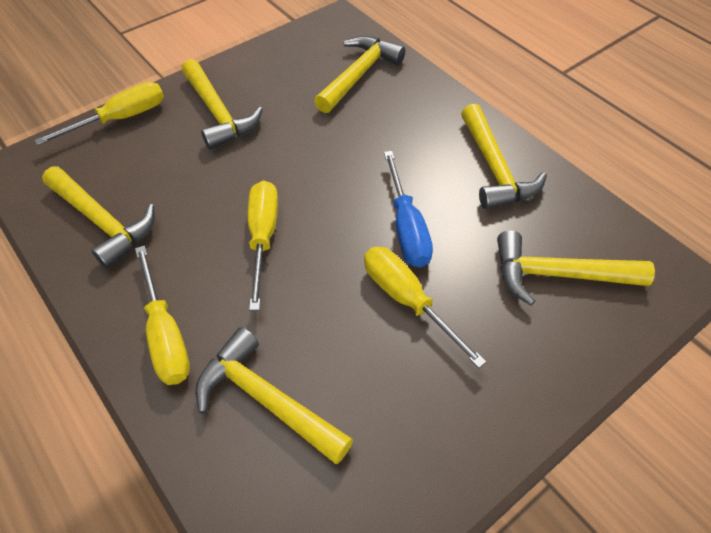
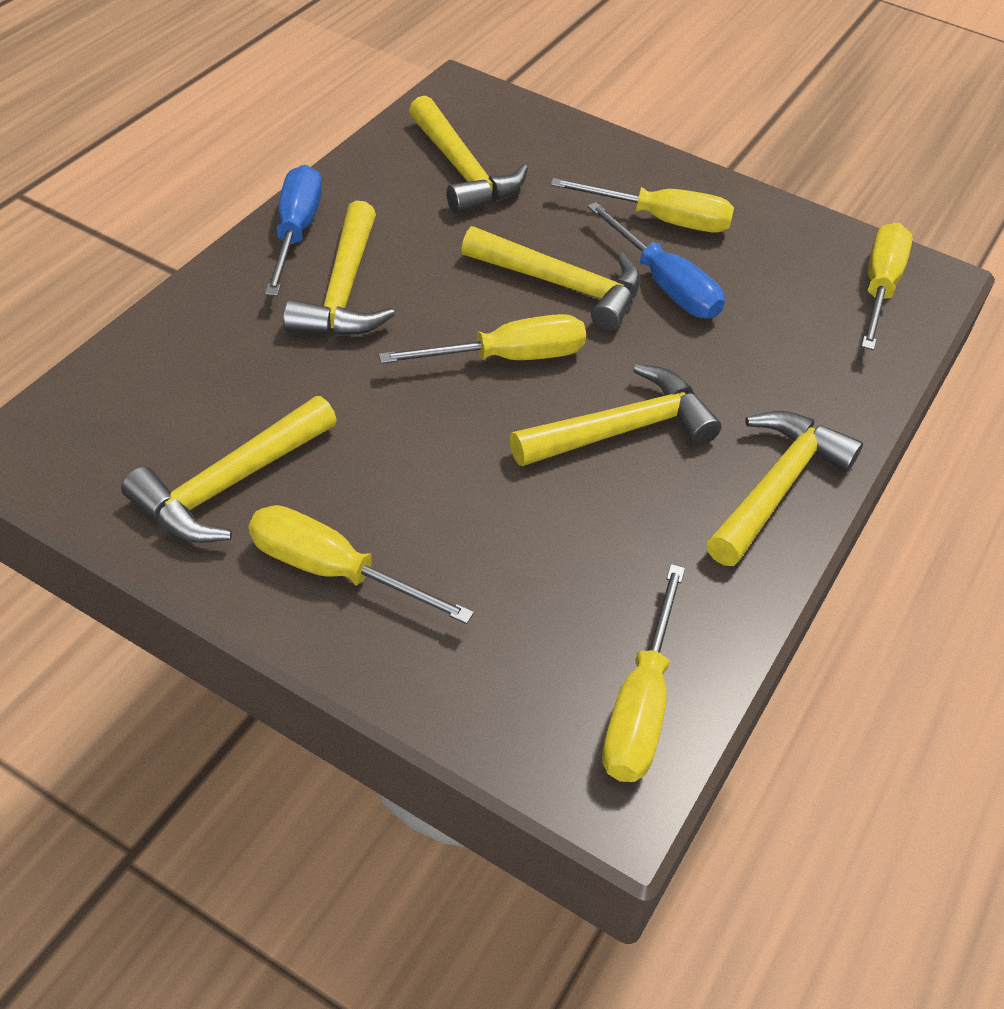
blue screwdriver: 1 -> 2
yellow screwdriver: 4 -> 5

